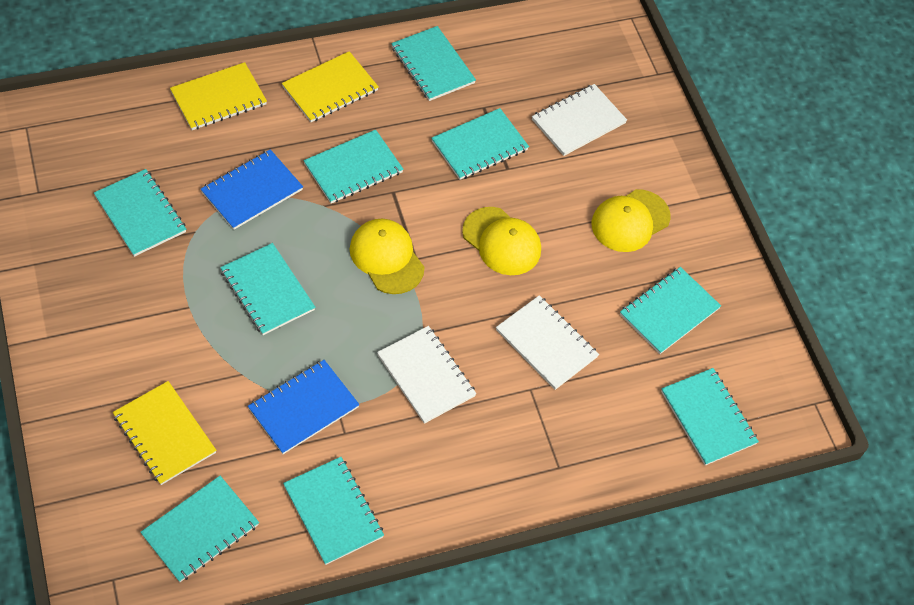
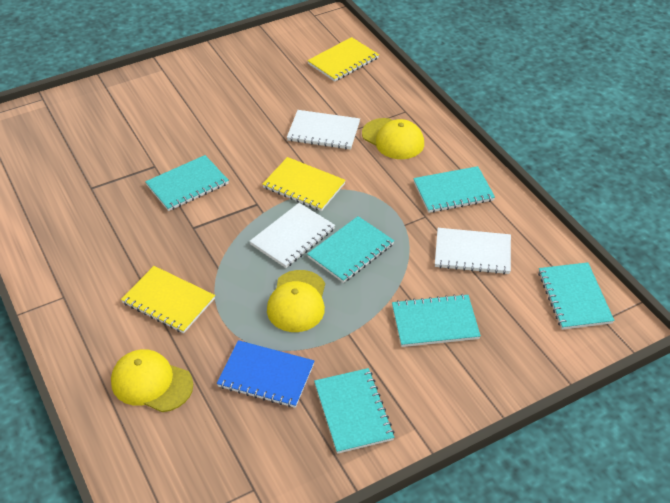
blue notebook: 2 -> 1
turquoise notebook: 9 -> 6

